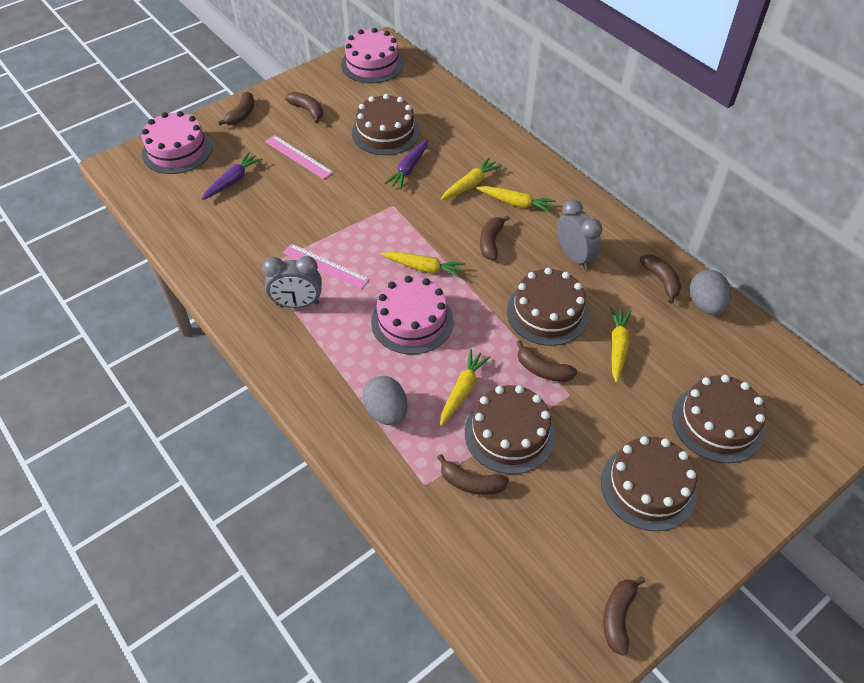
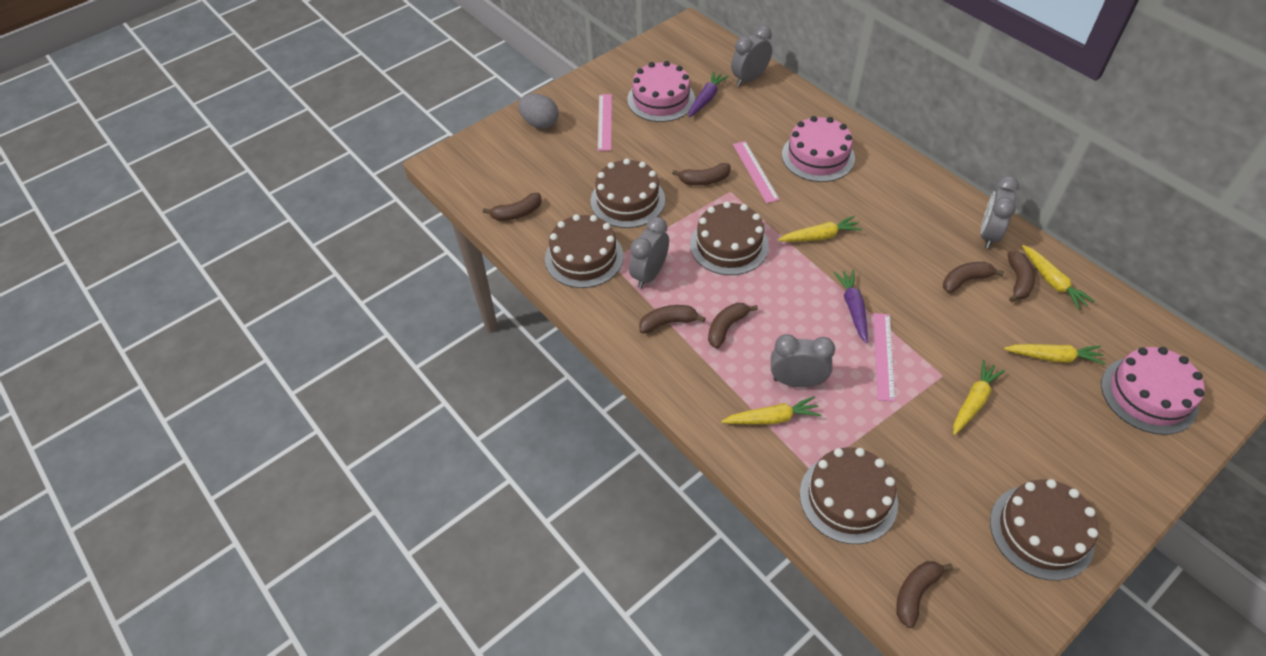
grey clock: 2 -> 4
grey egg: 2 -> 1
pink ruler: 2 -> 3

